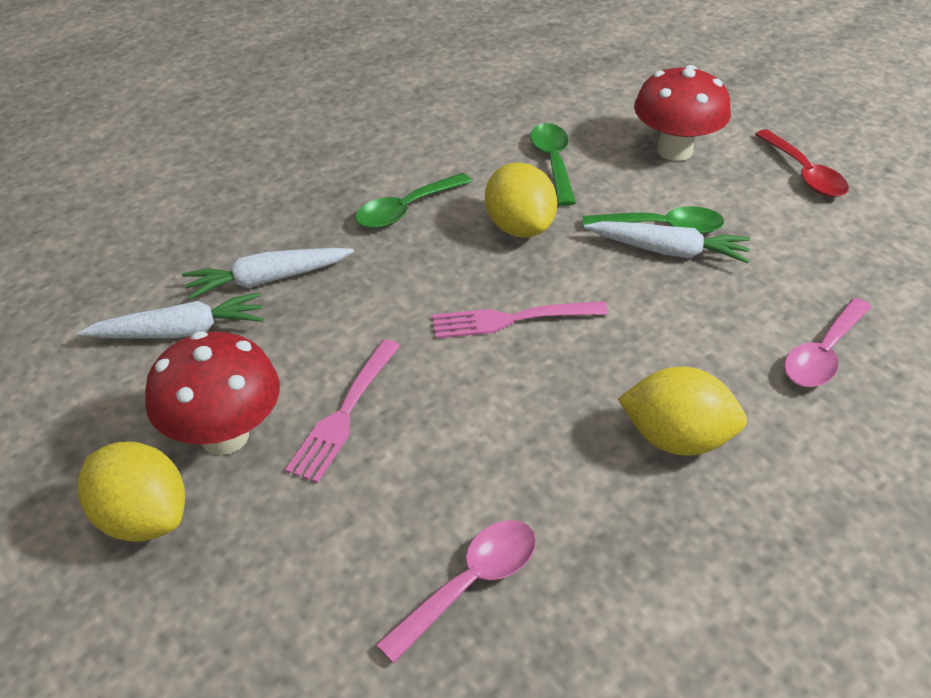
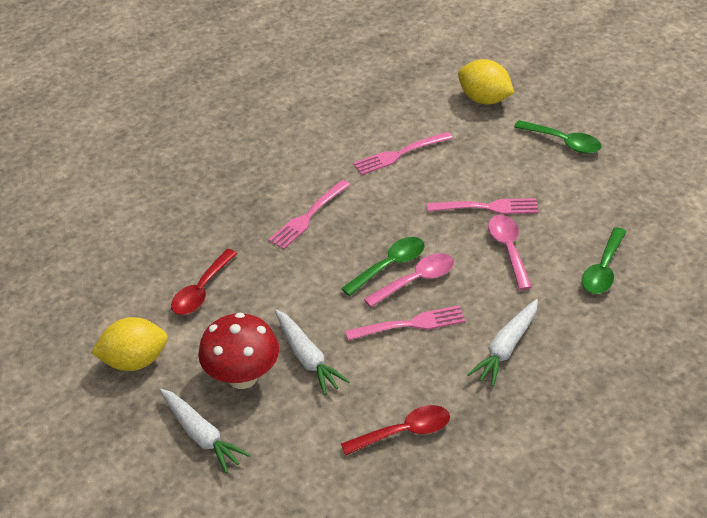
pink fork: 2 -> 4
red mushroom: 2 -> 1
red spoon: 1 -> 2
yellow lemon: 3 -> 2

